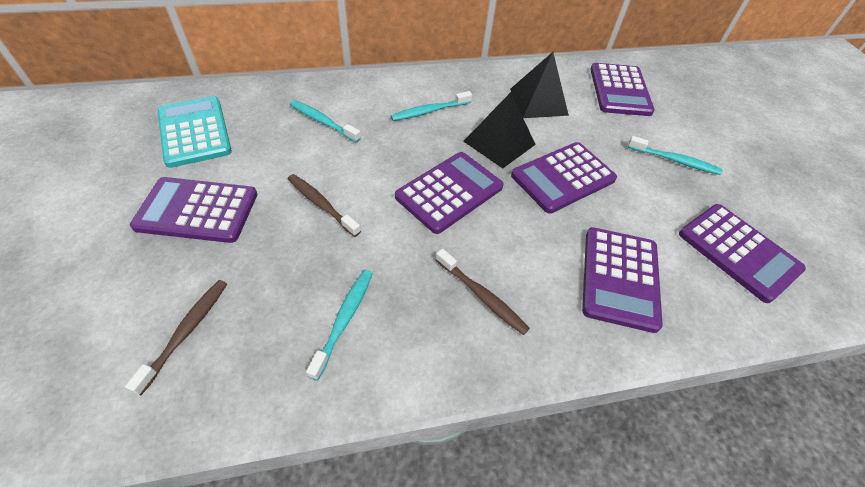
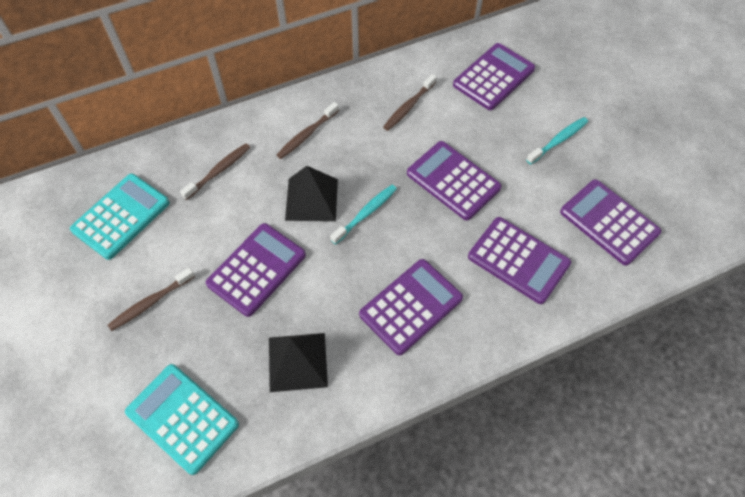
brown toothbrush: 3 -> 4
turquoise calculator: 1 -> 2
turquoise toothbrush: 4 -> 2

